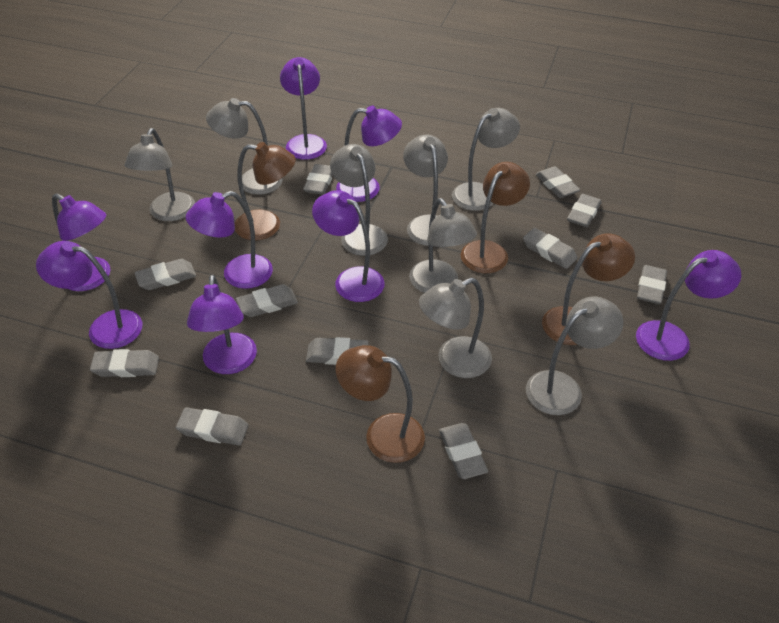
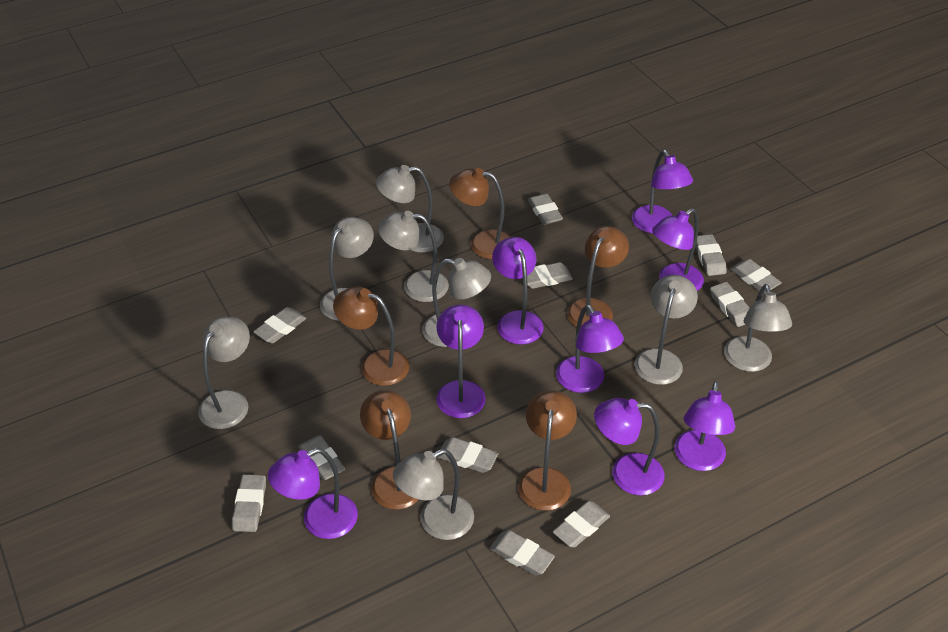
brown lamp: 4 -> 5

